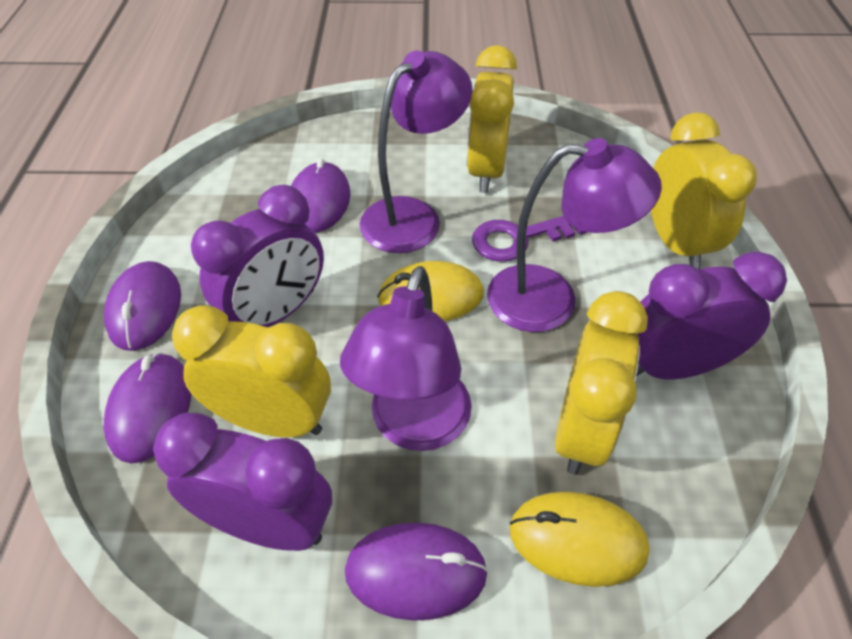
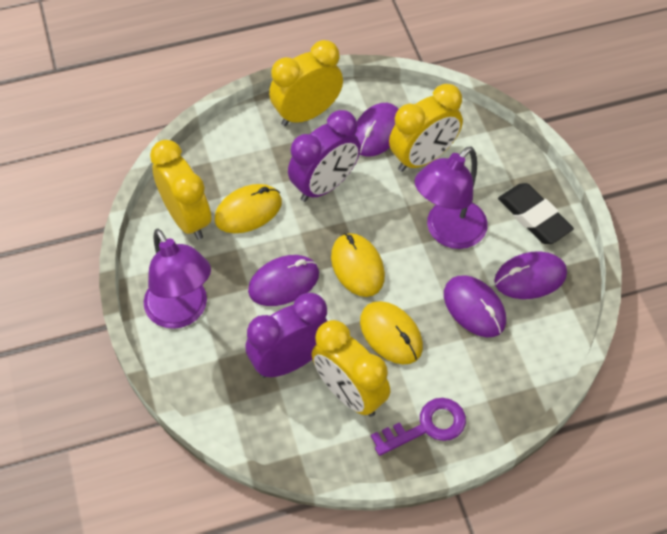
black eraser: 0 -> 1
purple clock: 3 -> 2
purple lamp: 3 -> 2
yellow mouse: 2 -> 3

